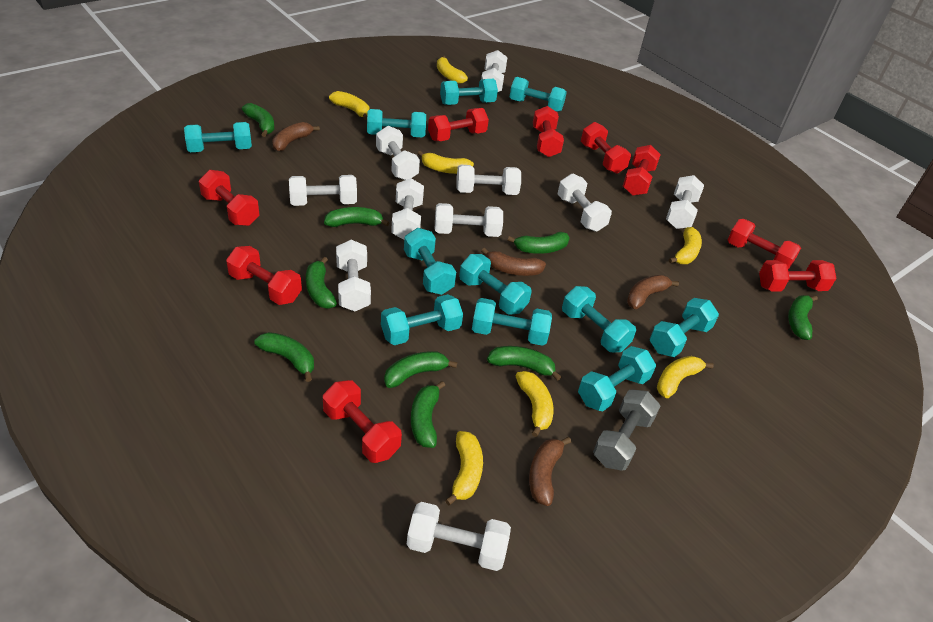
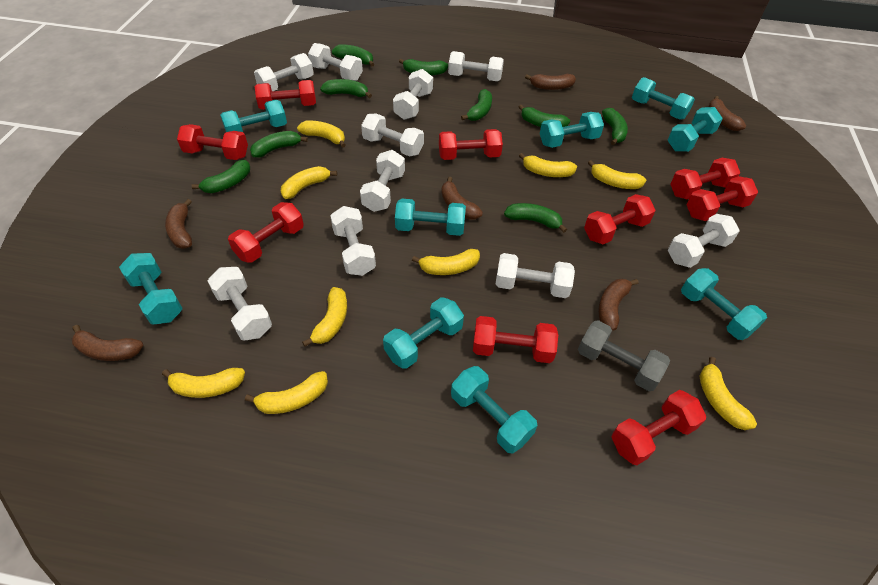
brown banana: 4 -> 6
turquoise dumbbell: 11 -> 9
yellow banana: 7 -> 9

